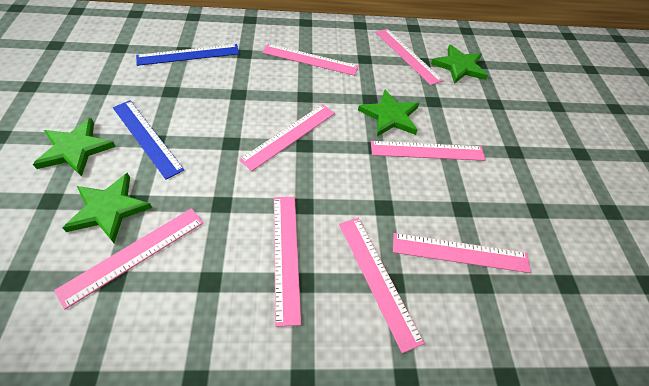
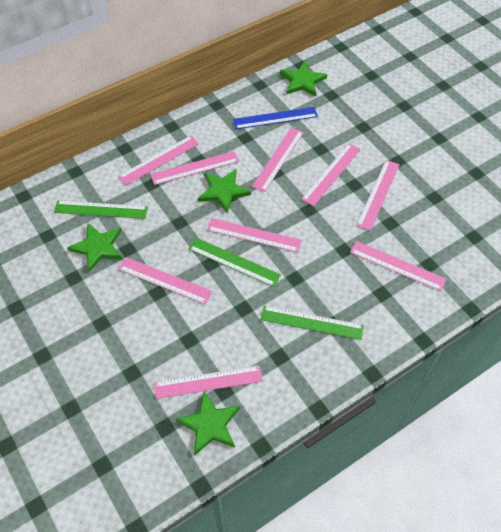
blue ruler: 2 -> 1
green ruler: 0 -> 3
pink ruler: 8 -> 9

